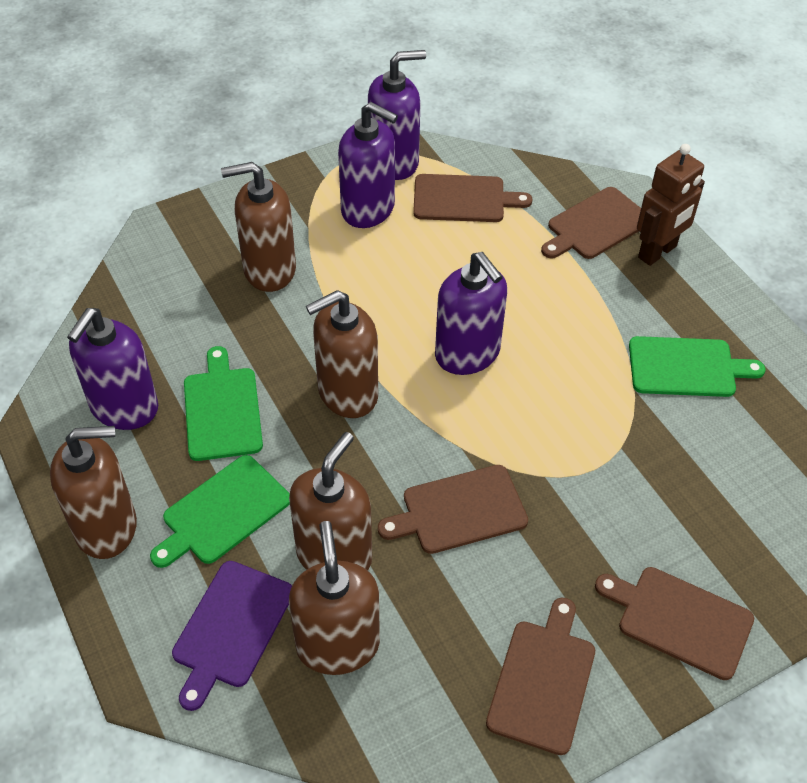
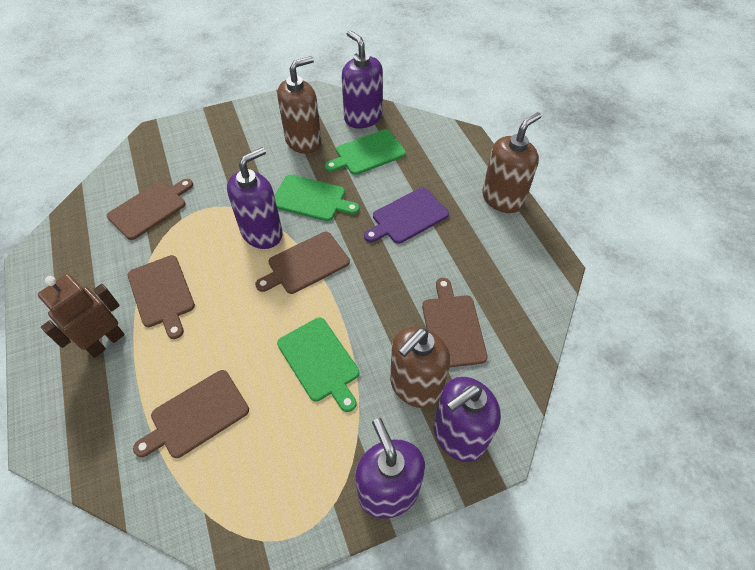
brown soap dispenser: 5 -> 3

